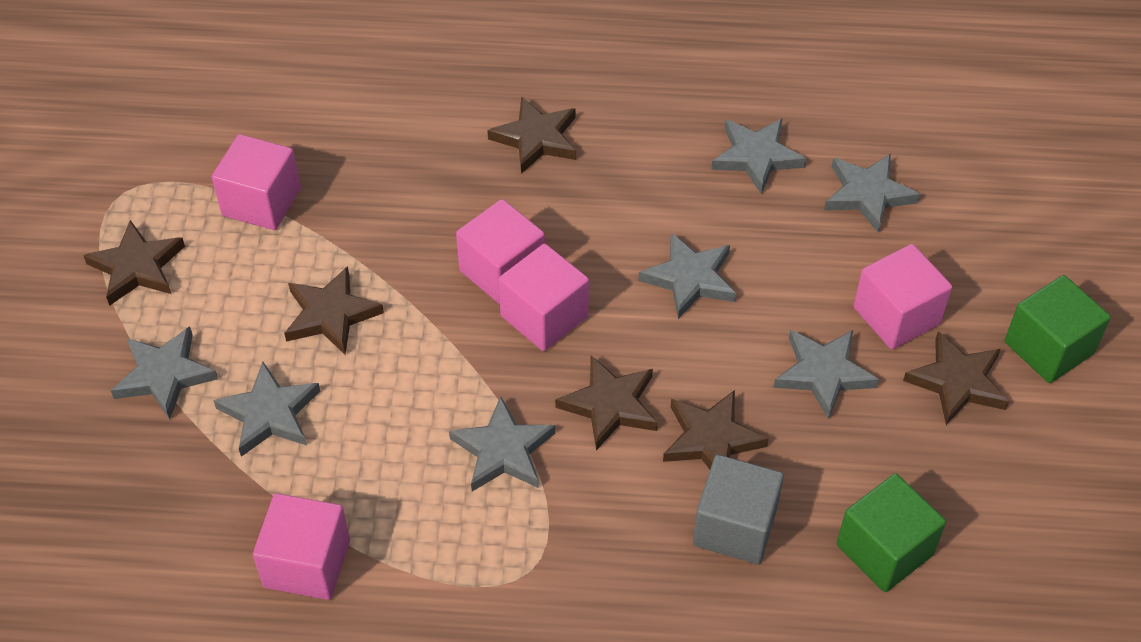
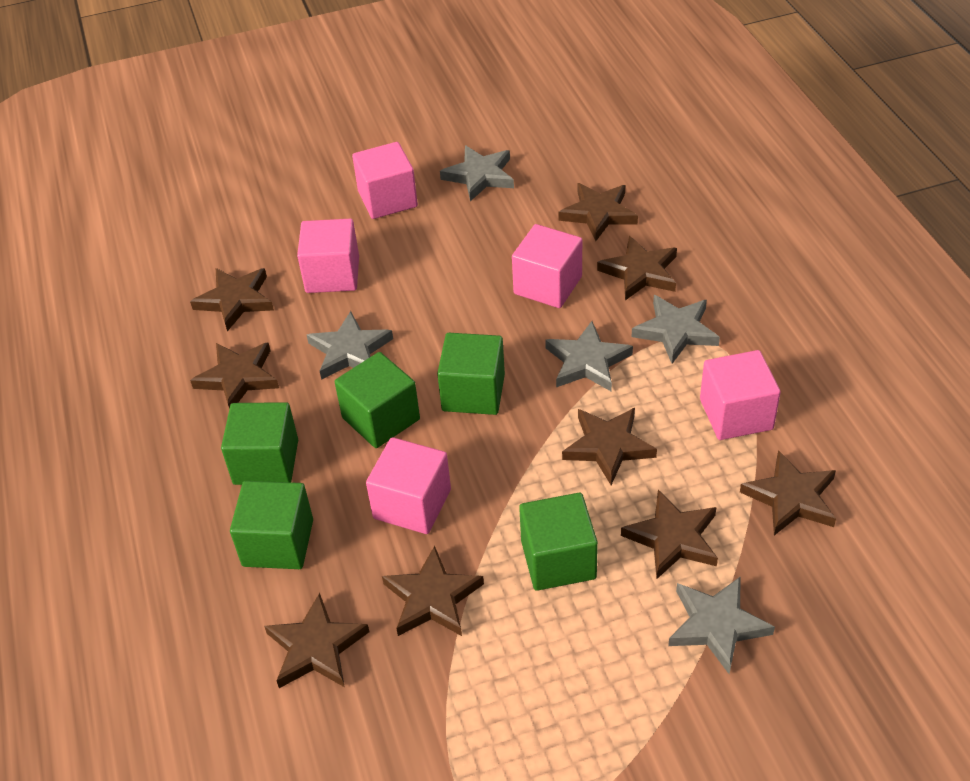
brown star: 6 -> 9
green cube: 2 -> 5
grey cube: 1 -> 0
grey star: 7 -> 5

